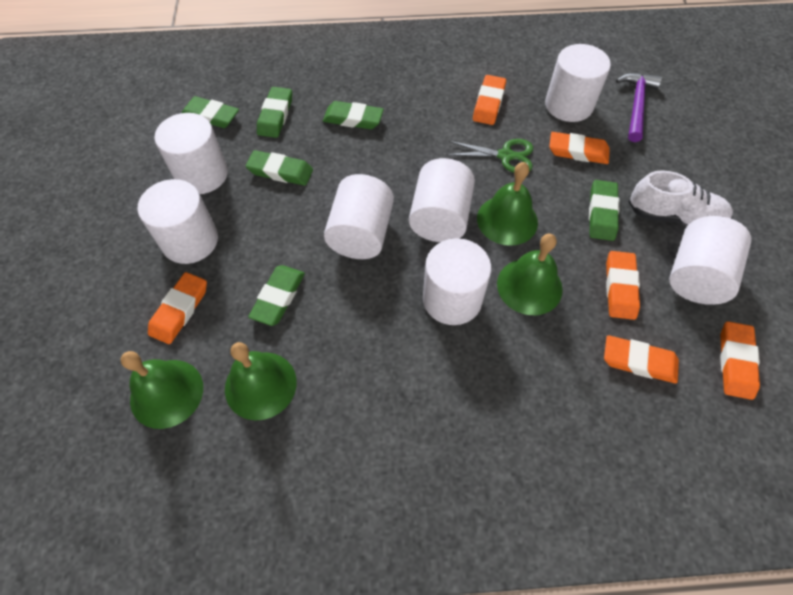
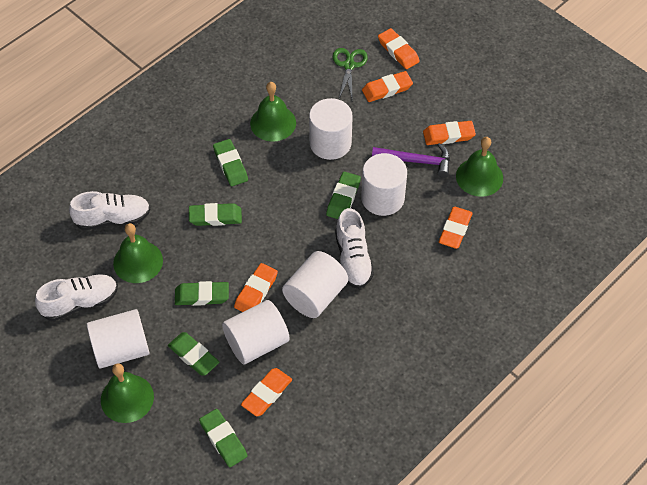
white cylinder: 7 -> 5
white shoe: 1 -> 3

